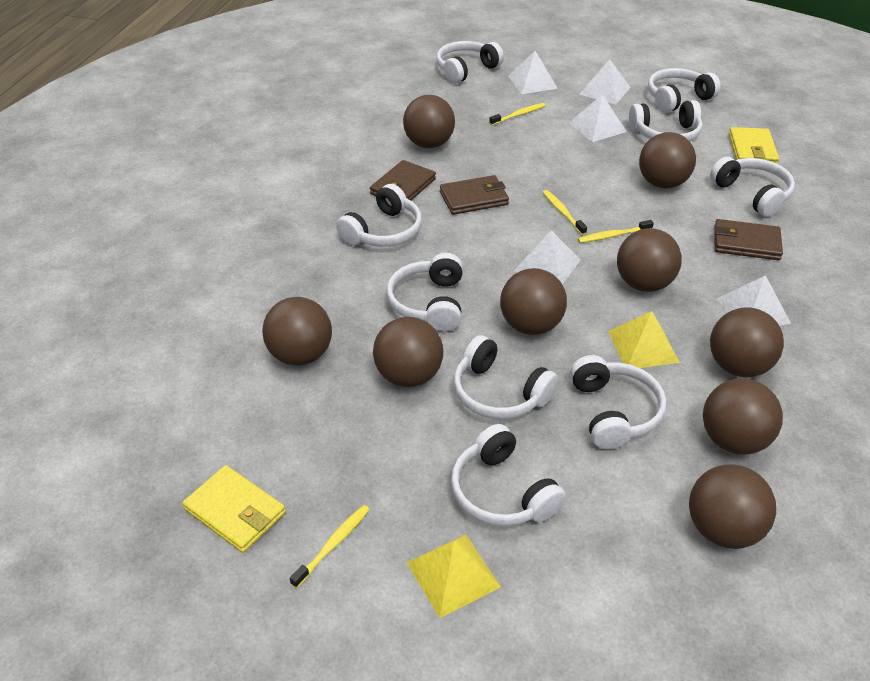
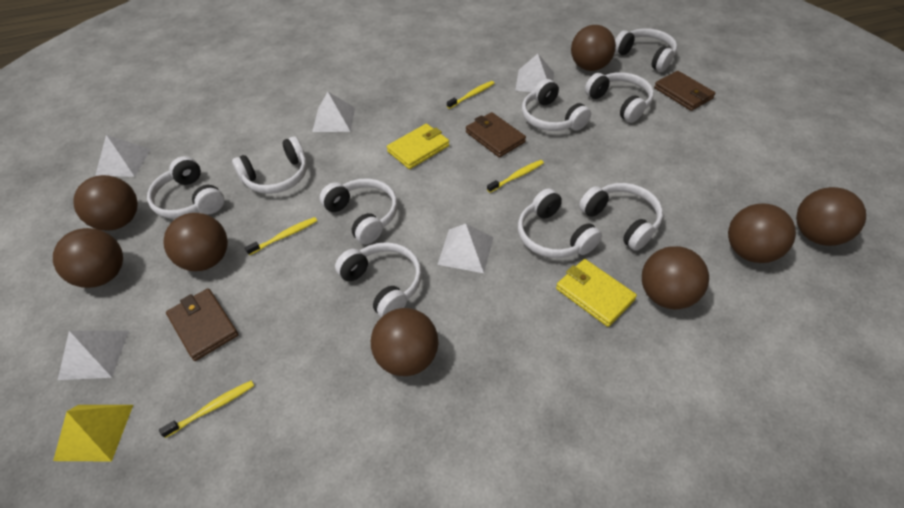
brown ball: 9 -> 8
yellow pyramid: 2 -> 1

